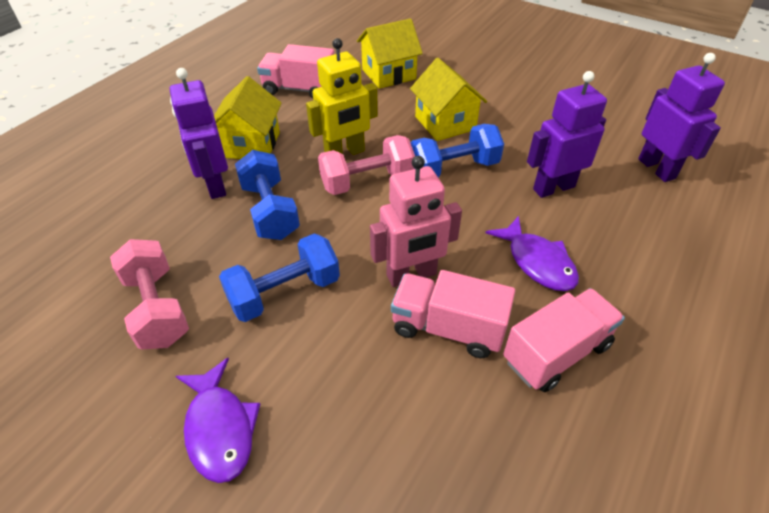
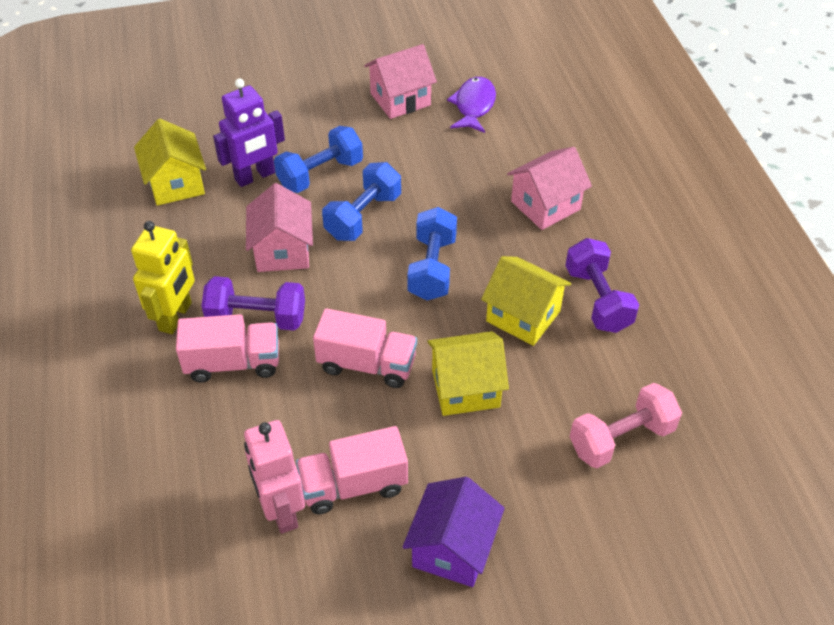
pink dumbbell: 2 -> 1
pink house: 0 -> 3
purple dumbbell: 0 -> 2
purple fish: 2 -> 1
purple house: 0 -> 1
purple robot: 3 -> 1

